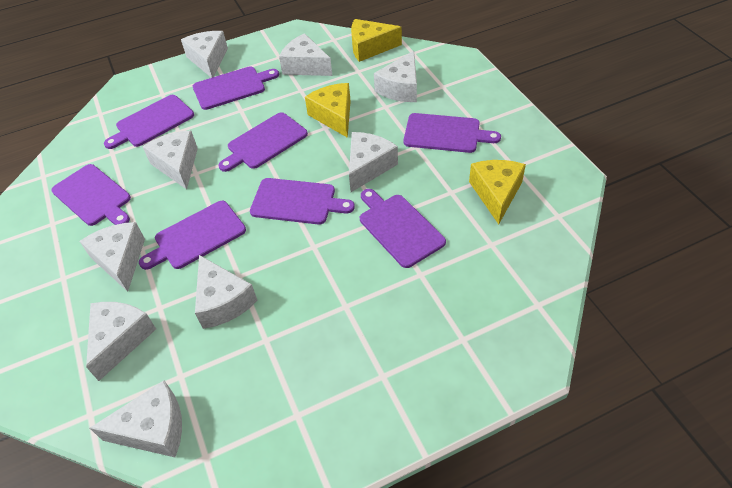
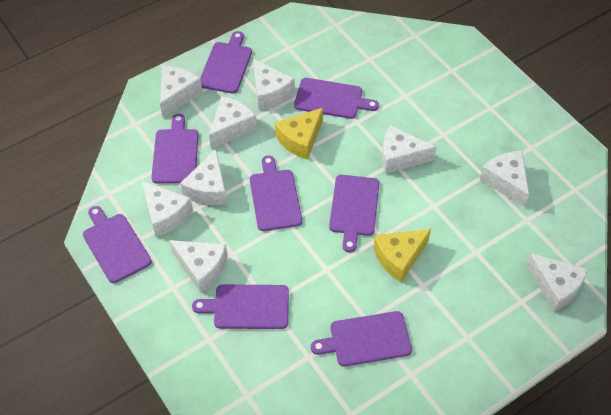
yellow cheese: 3 -> 2

